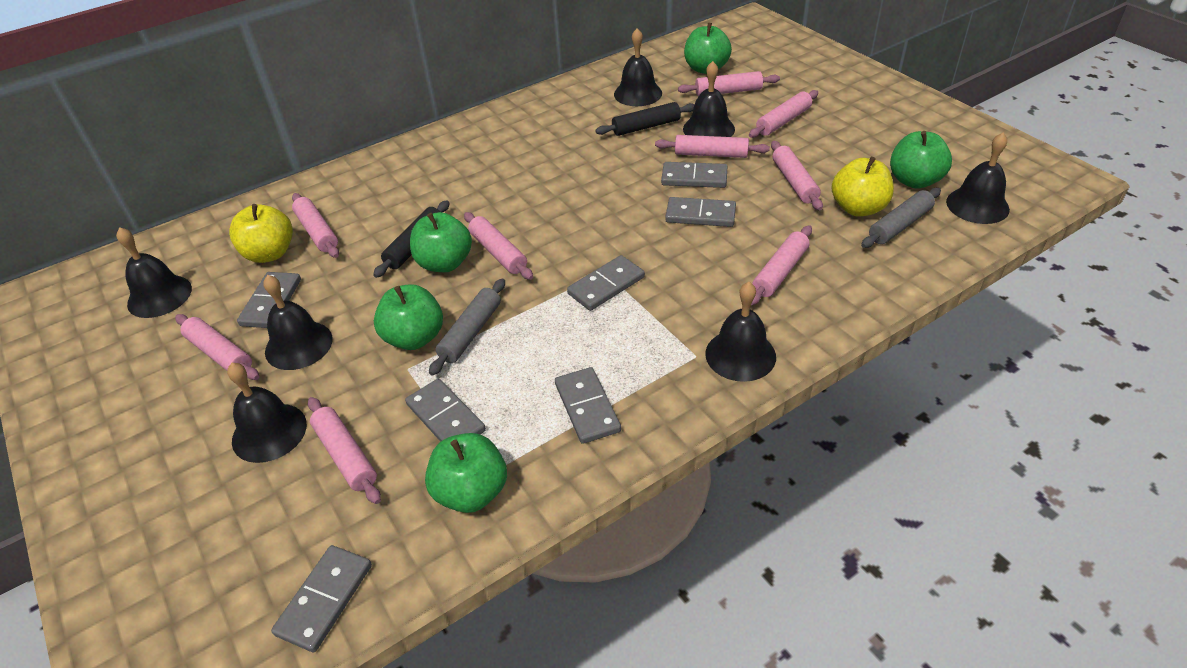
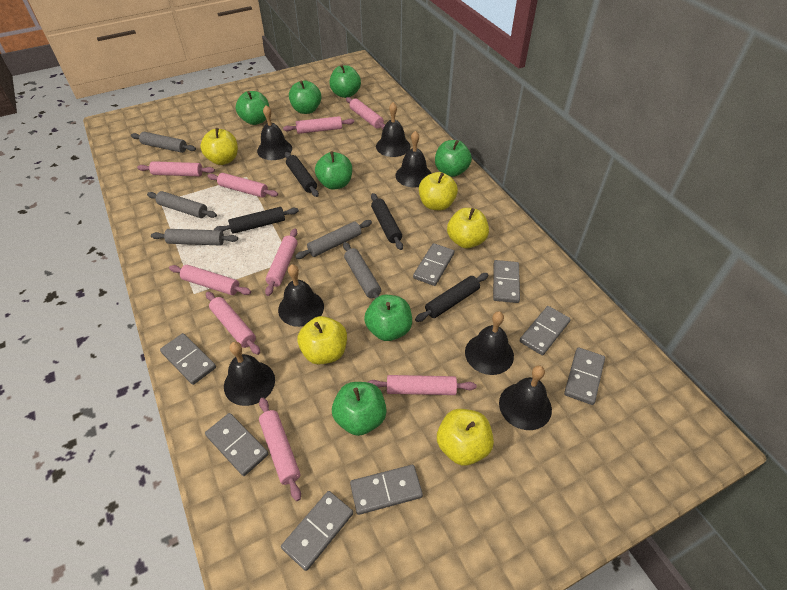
black rolling pin: 2 -> 4
green apple: 5 -> 7
grey domino: 7 -> 8
grey rolling pin: 2 -> 5
yellow apple: 2 -> 5

